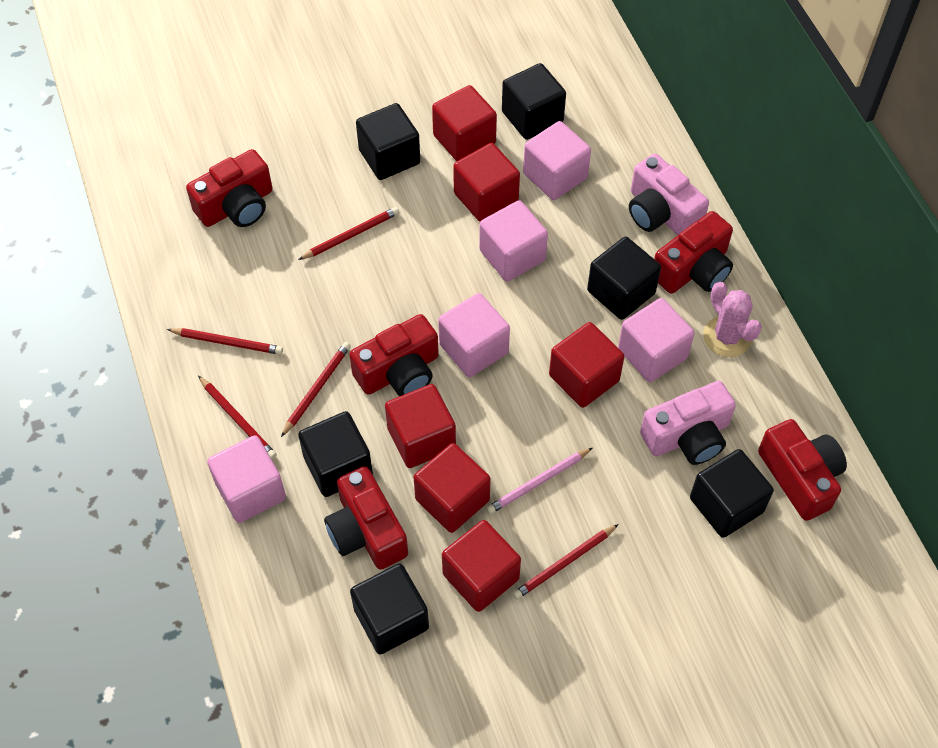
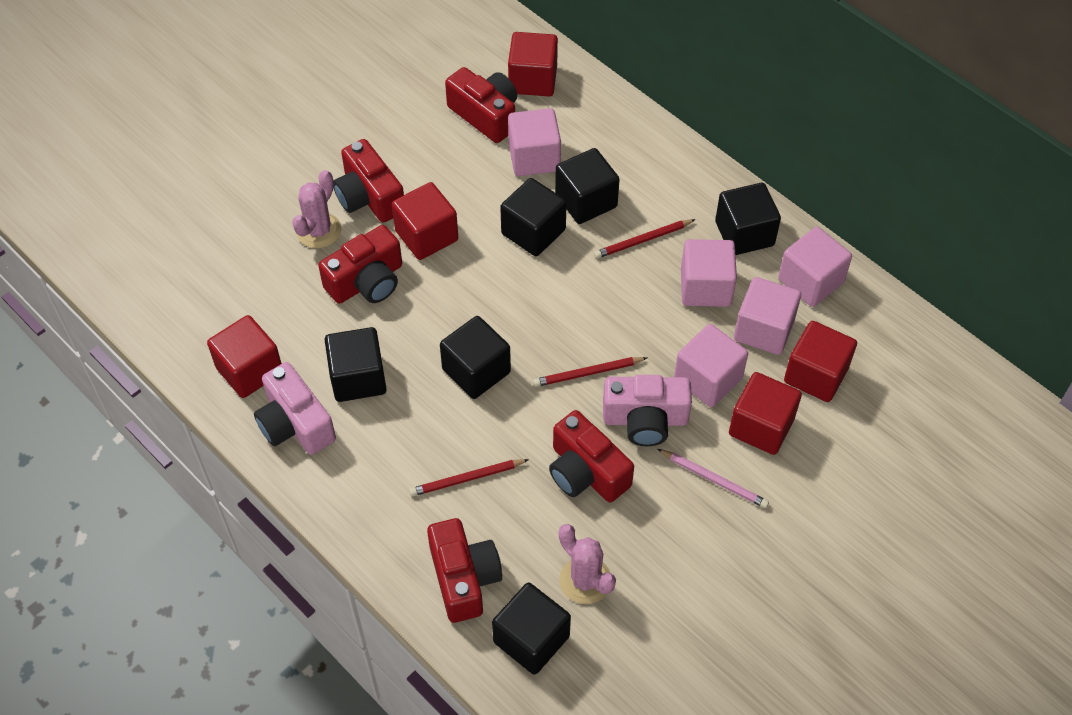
pink cactus: 1 -> 2
red cube: 6 -> 5
red pencil: 5 -> 3

